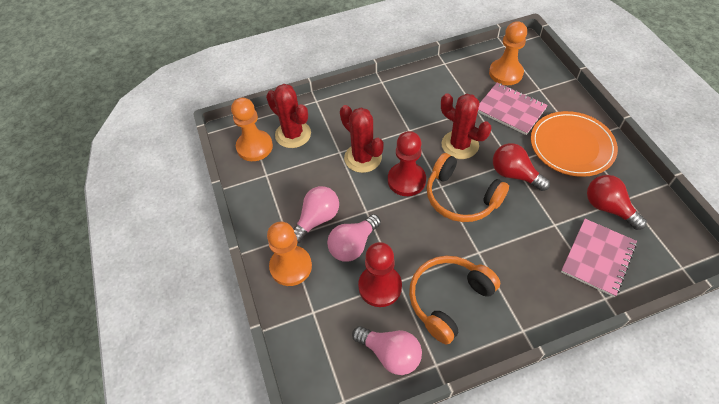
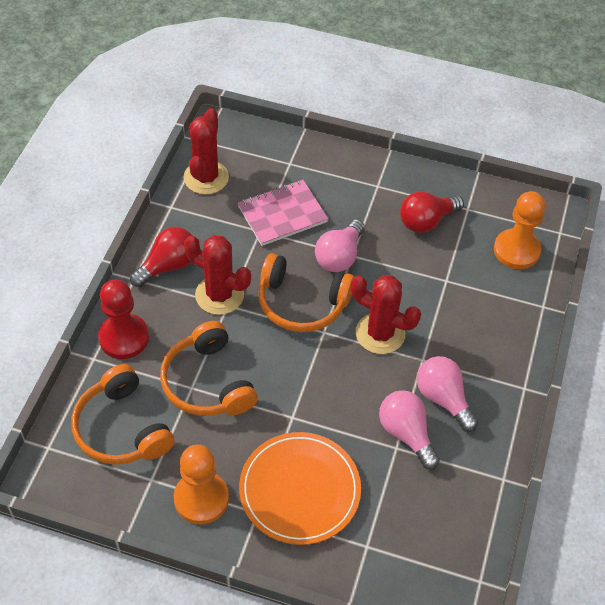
orange headphones: 2 -> 3
orange pawn: 3 -> 2
pink notebook: 2 -> 1
red pawn: 2 -> 1

